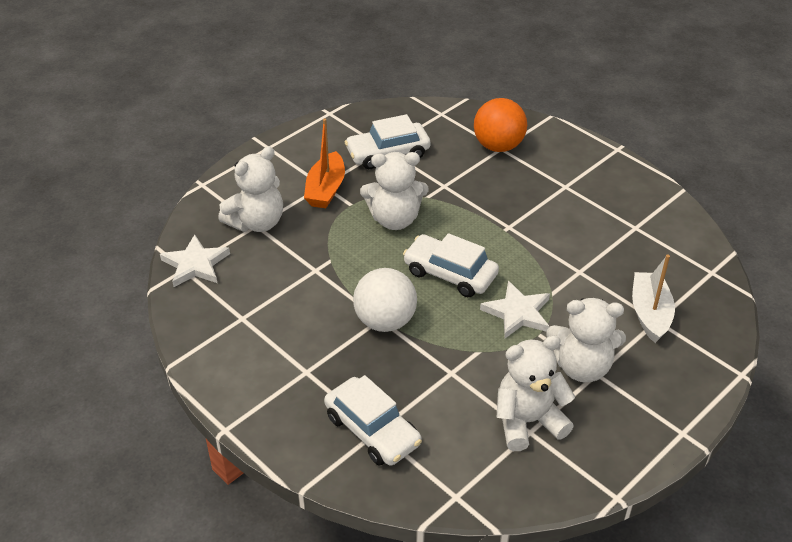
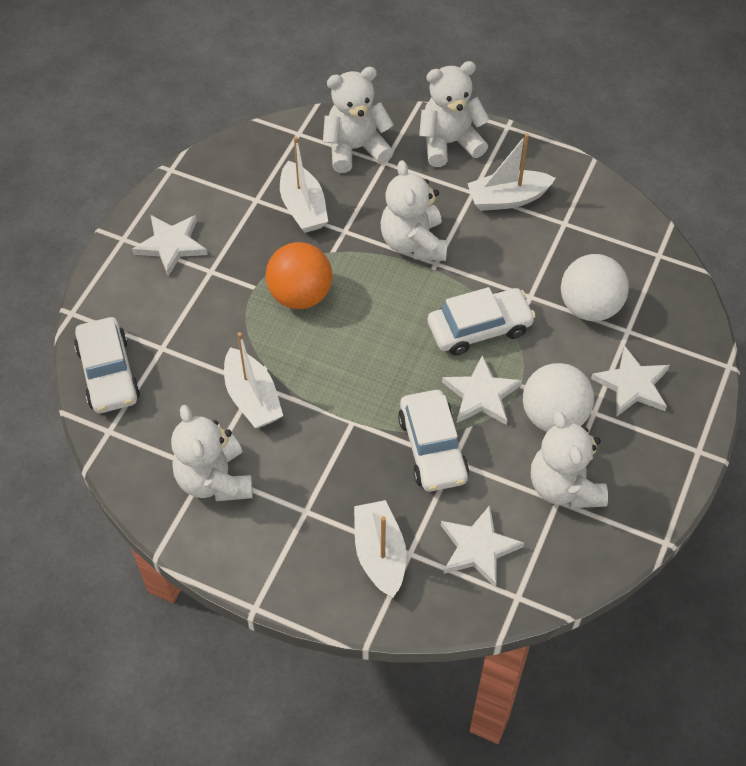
orange boat: 1 -> 0
white ball: 1 -> 2
white boat: 1 -> 4
white star: 2 -> 4
white teddy bear: 4 -> 5

